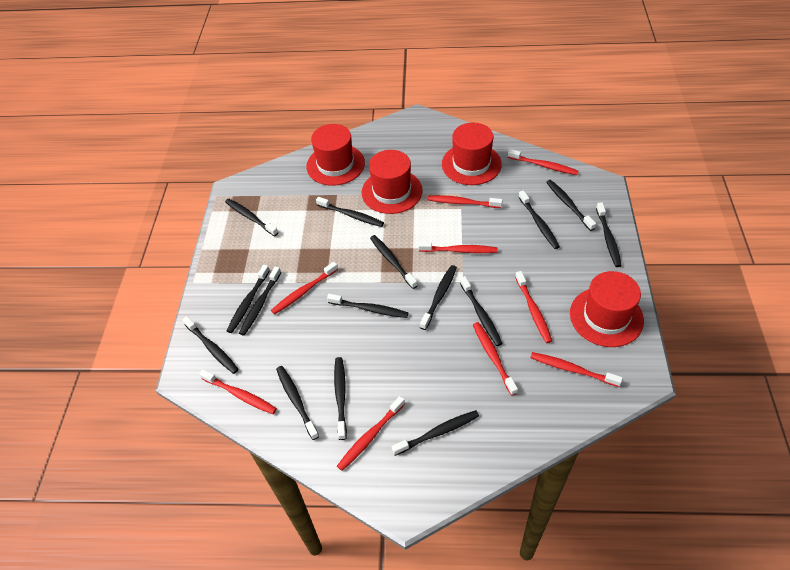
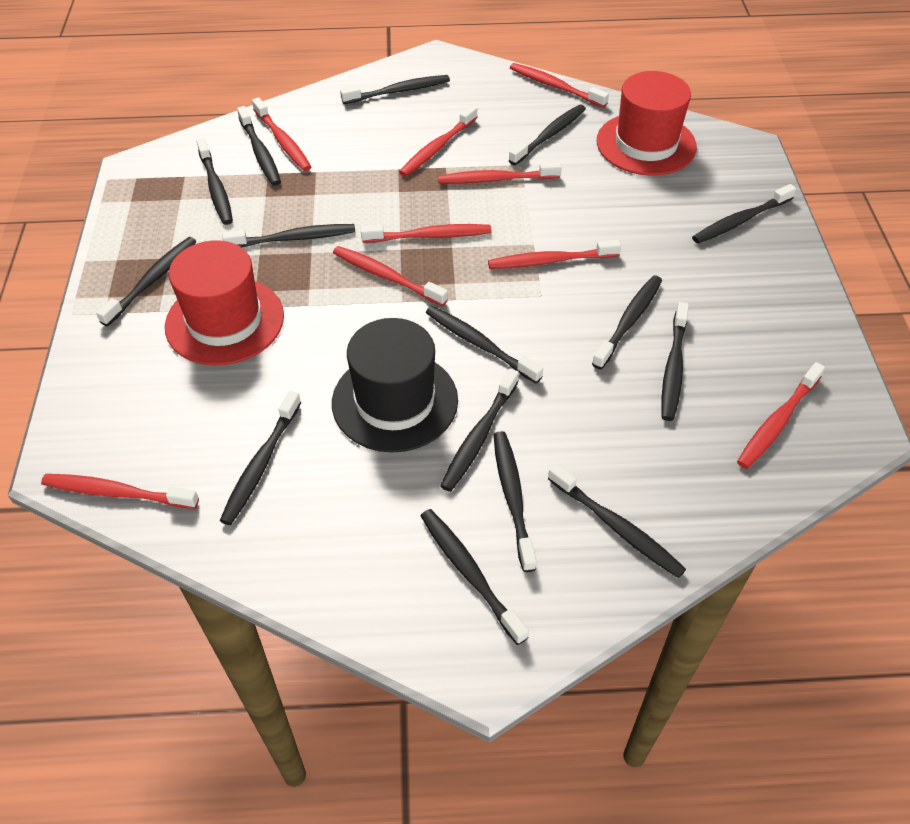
black hat: 0 -> 1
red hat: 4 -> 2

